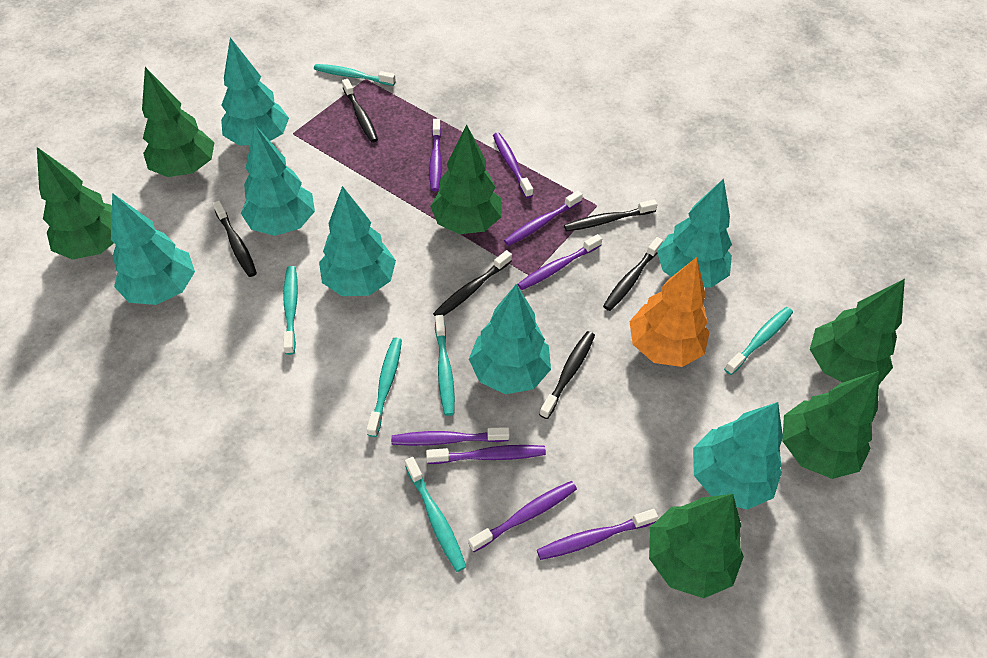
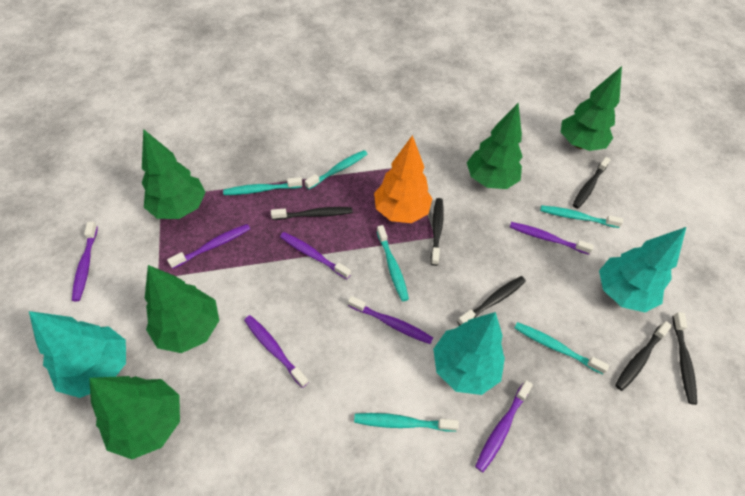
green tree: 6 -> 5
purple toothbrush: 8 -> 7
turquoise tree: 7 -> 3

